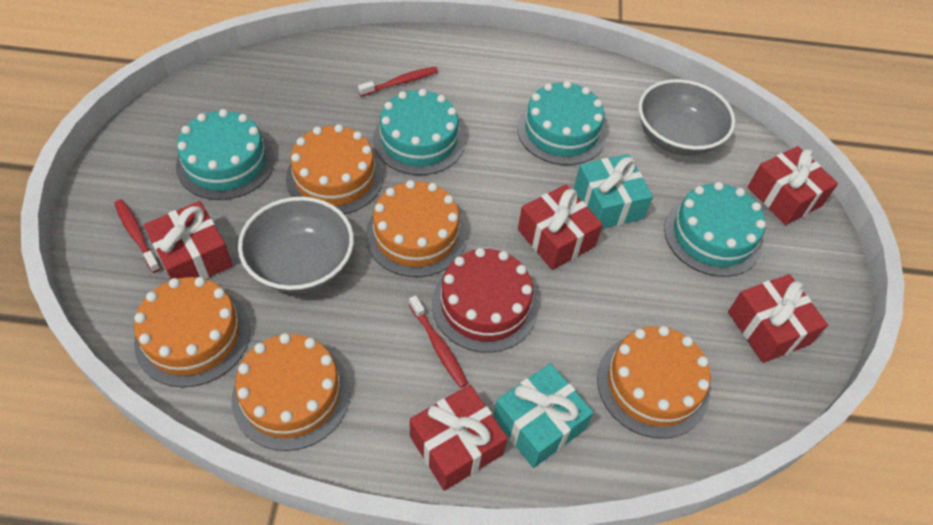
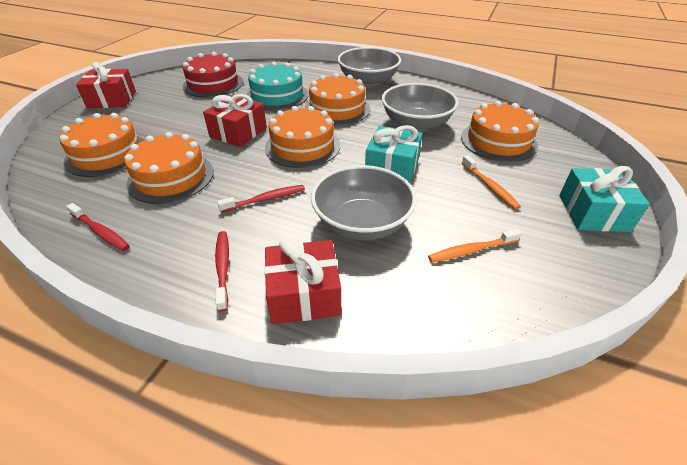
grey bowl: 2 -> 3
orange toothbrush: 0 -> 2
red gift: 5 -> 3
turquoise cake: 4 -> 1

